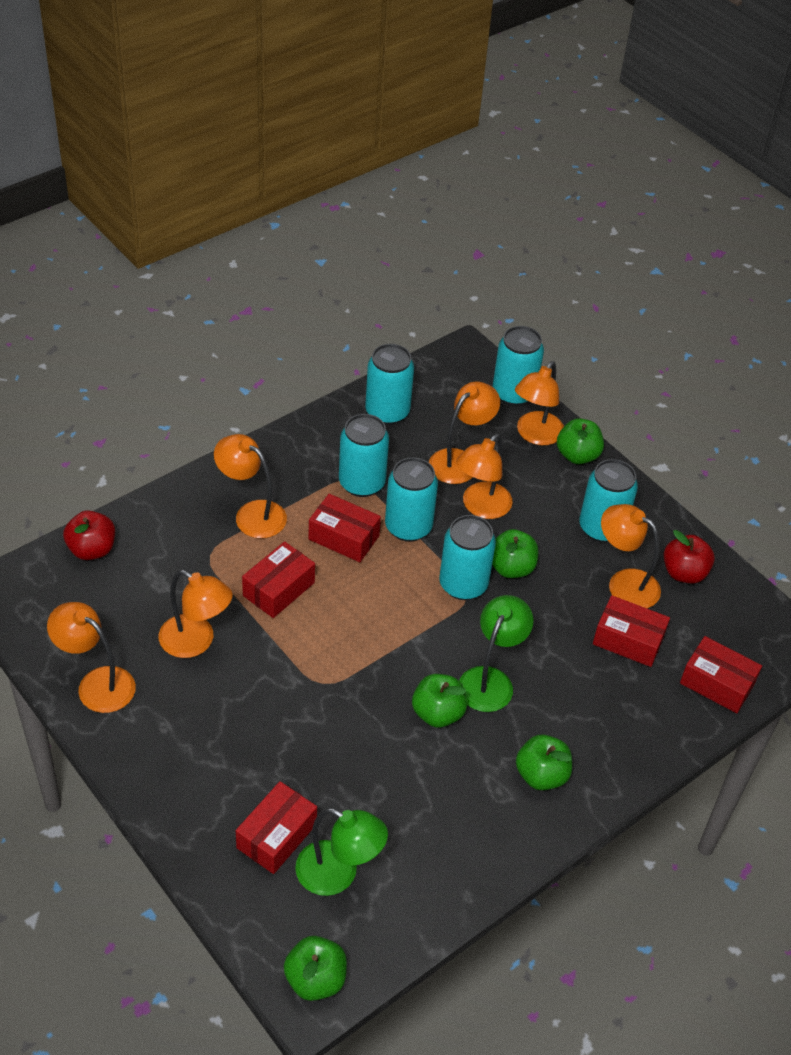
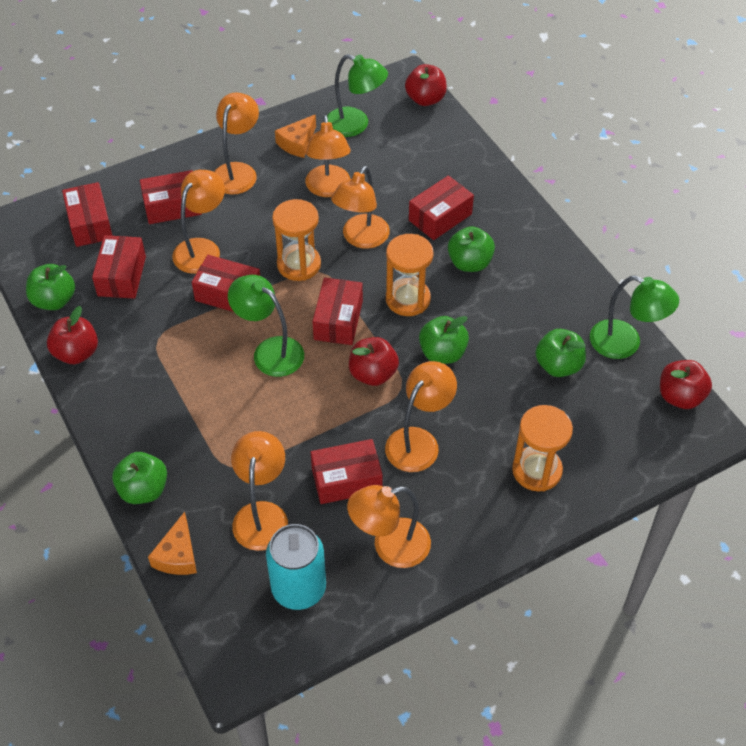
green lamp: 2 -> 3
orange cheese: 0 -> 2
orange hourglass: 0 -> 3
red apple: 2 -> 4
red box: 5 -> 7
turquoise can: 6 -> 1

